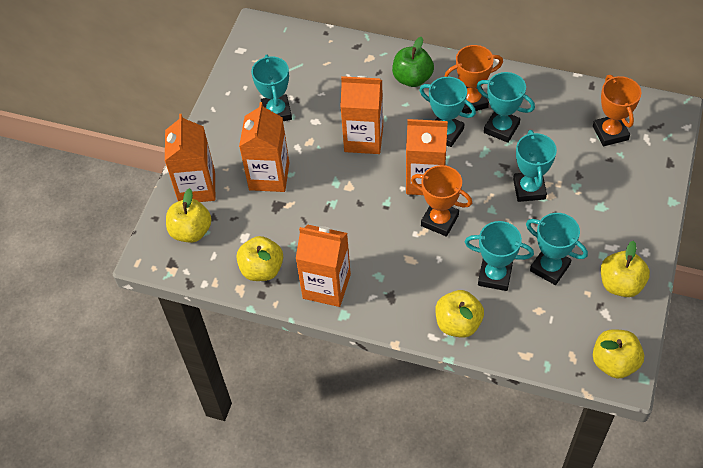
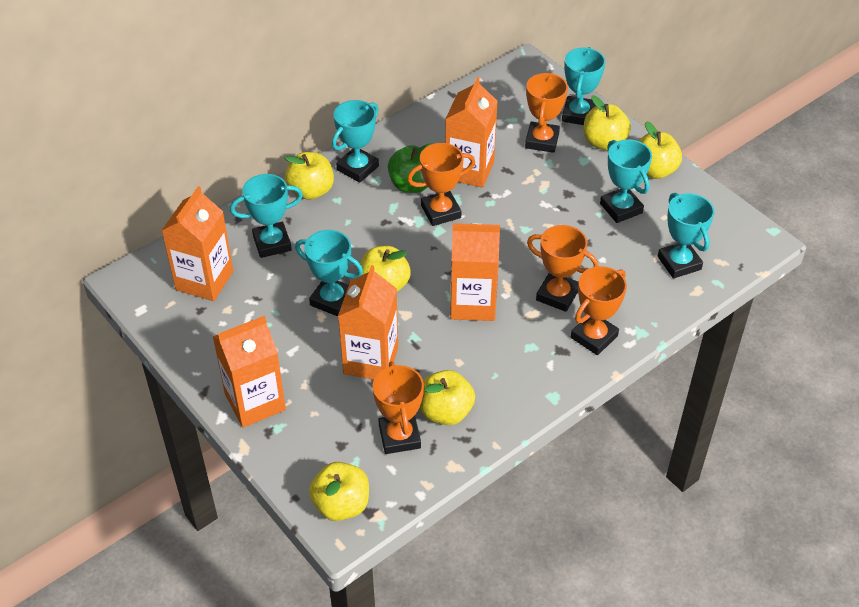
orange trophy: 3 -> 5
yellow apple: 5 -> 6

